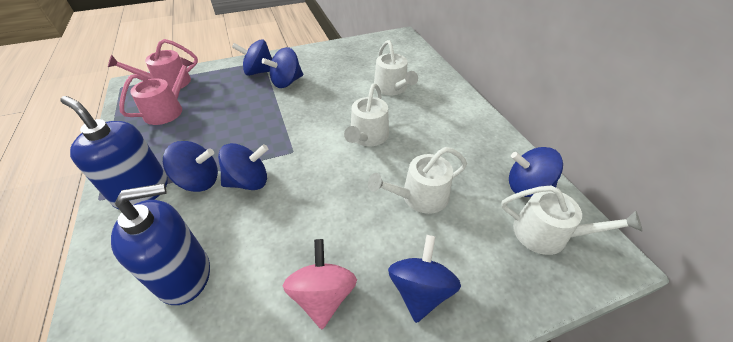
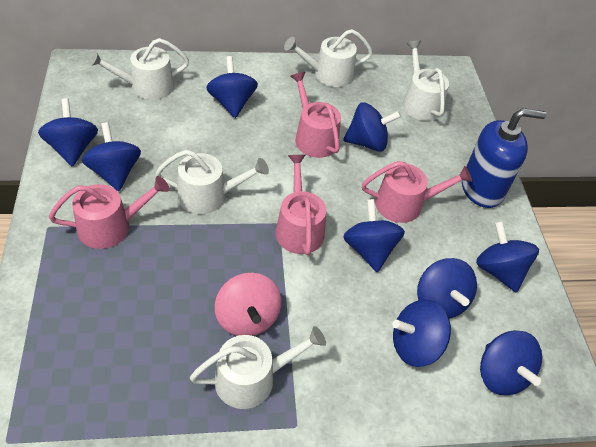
blue soap dispenser: 2 -> 1
blue spinning top: 6 -> 9
pink watering can: 2 -> 4
white watering can: 4 -> 5

